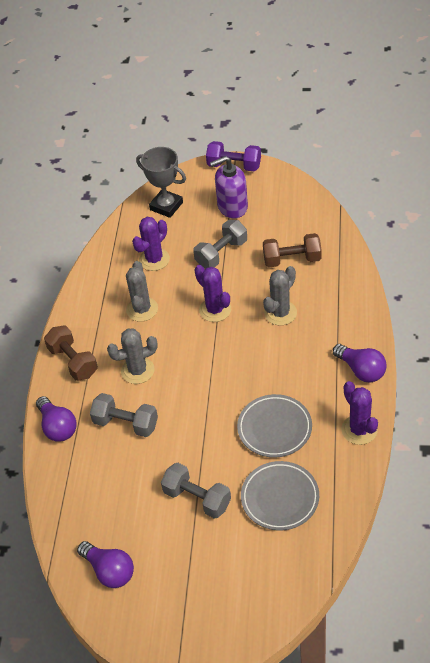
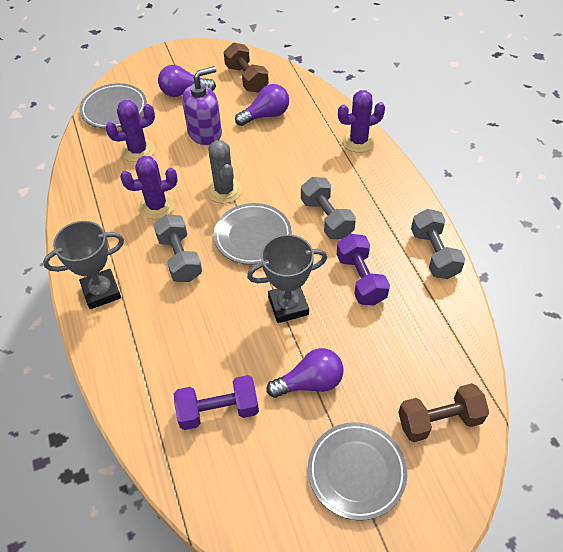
grey cactus: 3 -> 1
grey plate: 2 -> 3
grey trophy: 1 -> 2
purple dumbbell: 1 -> 2

